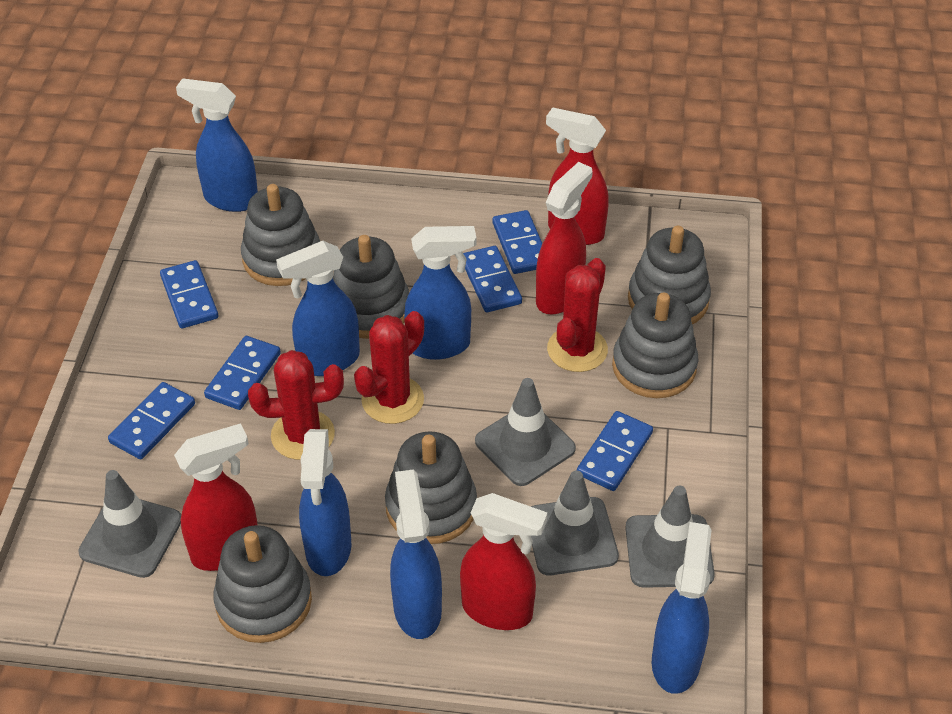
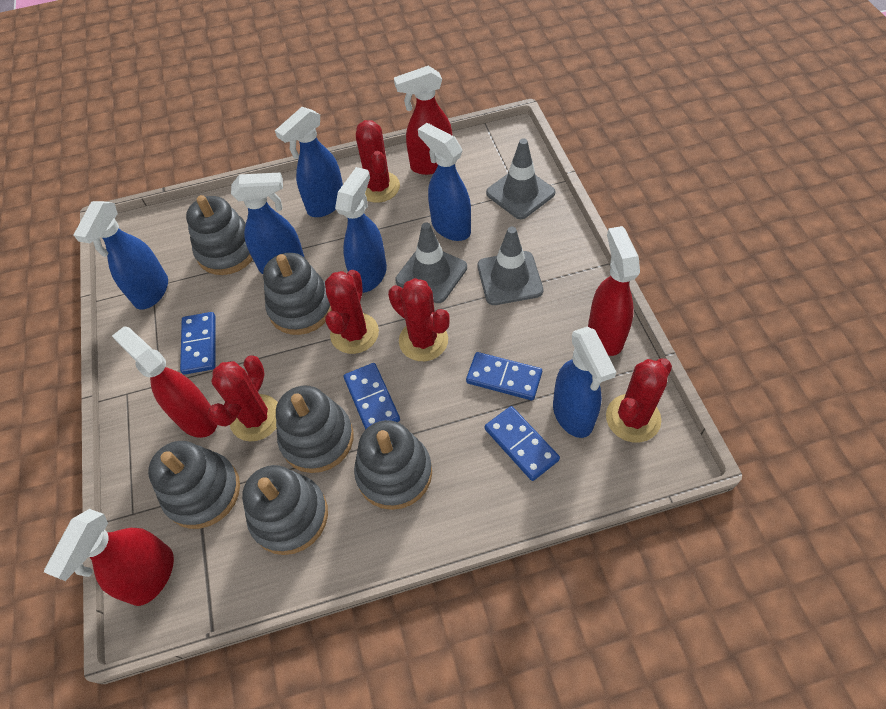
blue domino: 6 -> 4
grey traffic cone: 4 -> 3
red cactus: 3 -> 5

